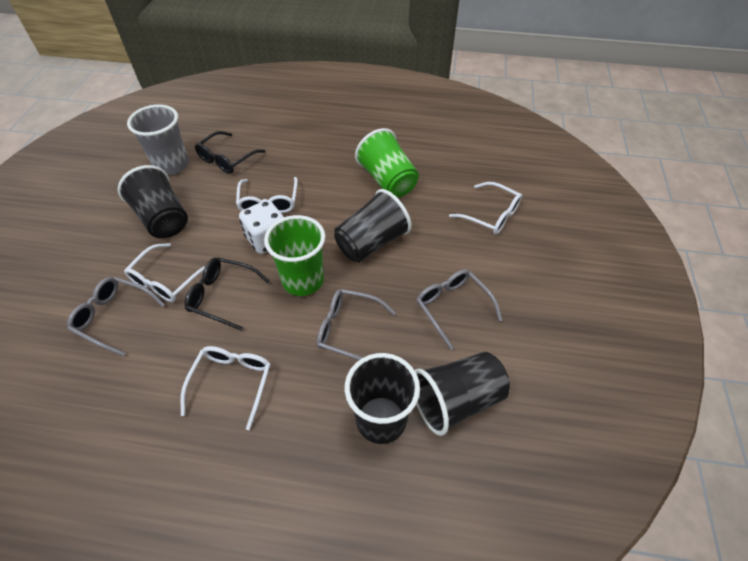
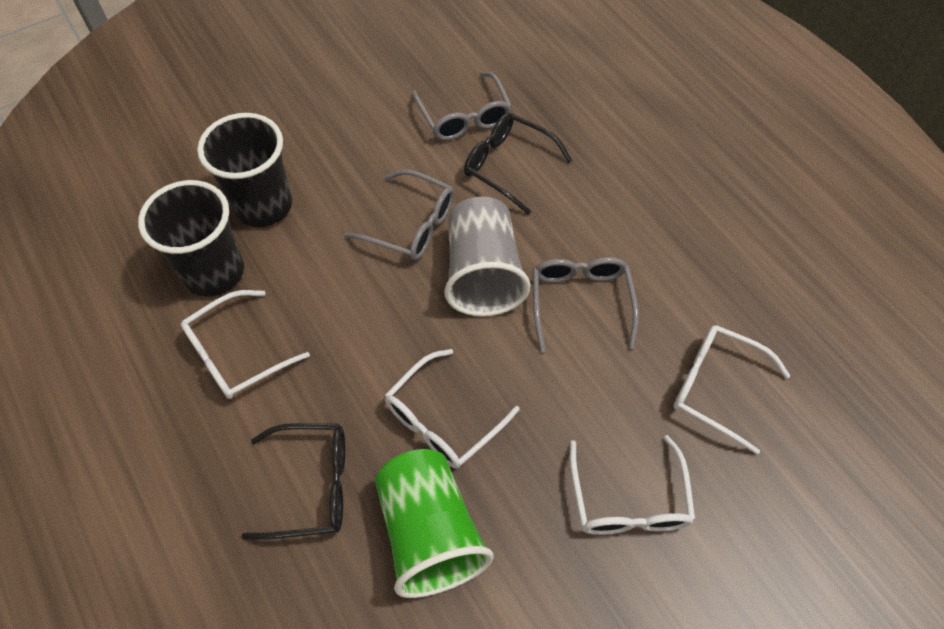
black cup: 4 -> 2
green cup: 2 -> 1
white dice: 1 -> 0

